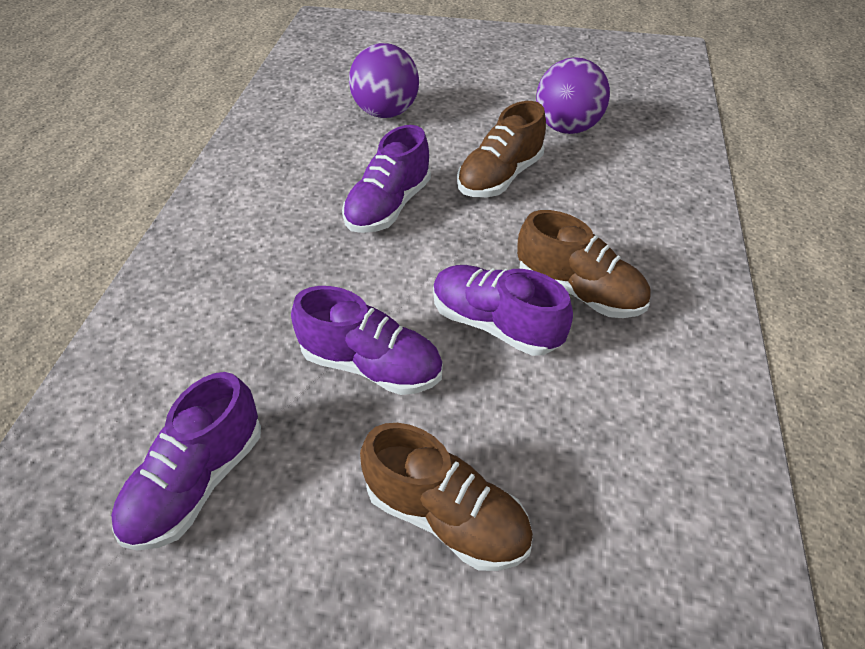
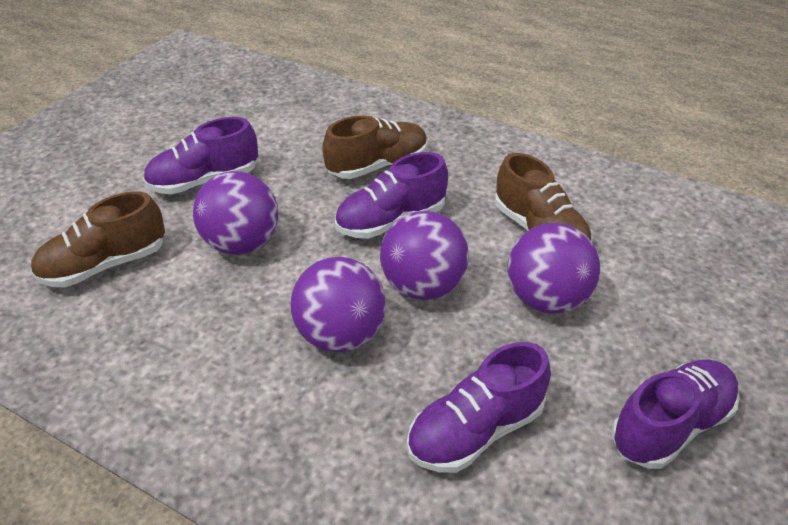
purple ball: 2 -> 4

